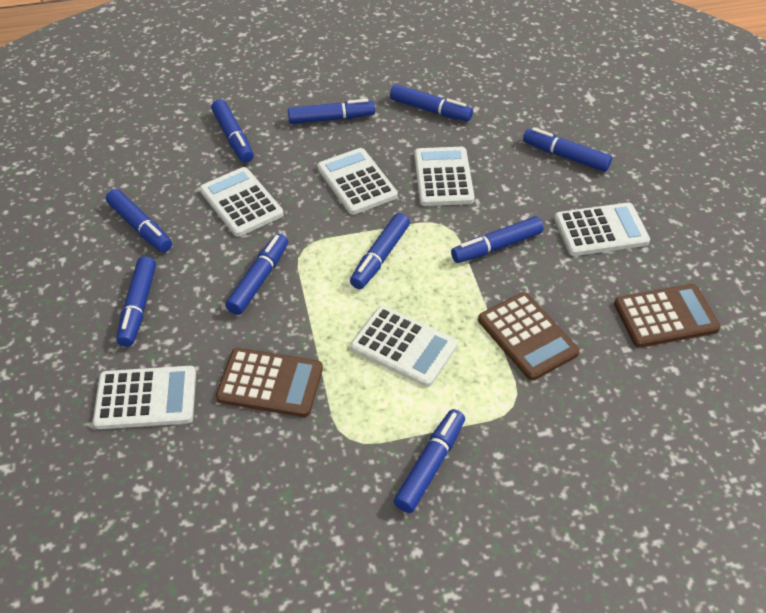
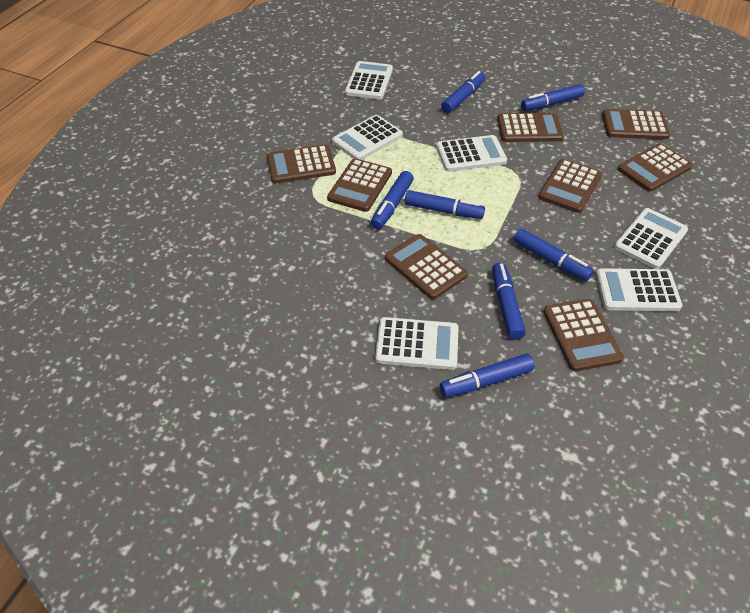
blue marker: 10 -> 7
brown calculator: 3 -> 8

